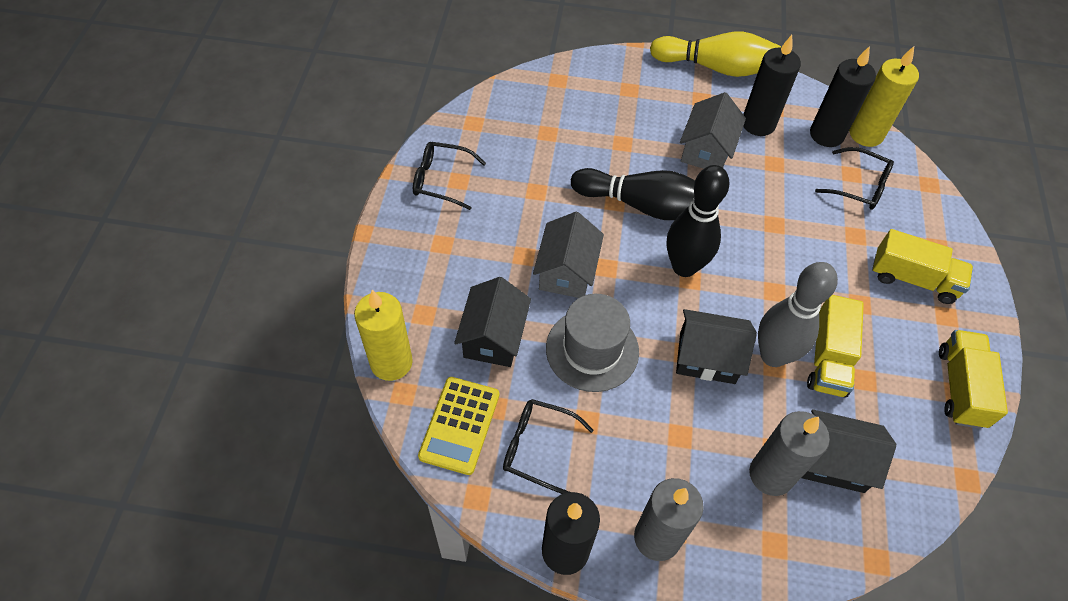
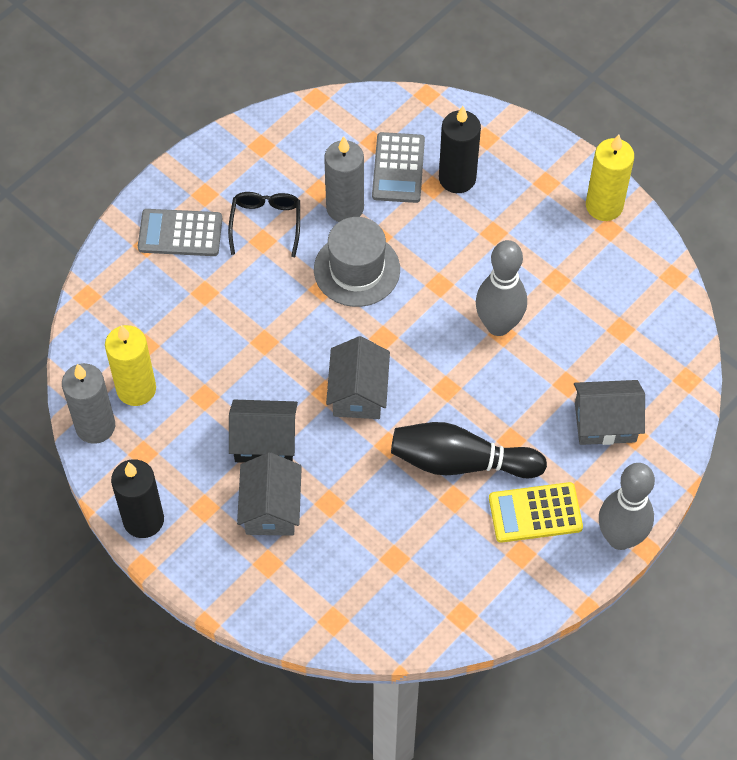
black bowling pin: 2 -> 1
black candle: 3 -> 2
black glasses: 3 -> 1
black house: 3 -> 1
grey bowling pin: 1 -> 2
grey calculator: 0 -> 2
grey house: 2 -> 3
yellow bowling pin: 1 -> 0
yellow truck: 3 -> 0

